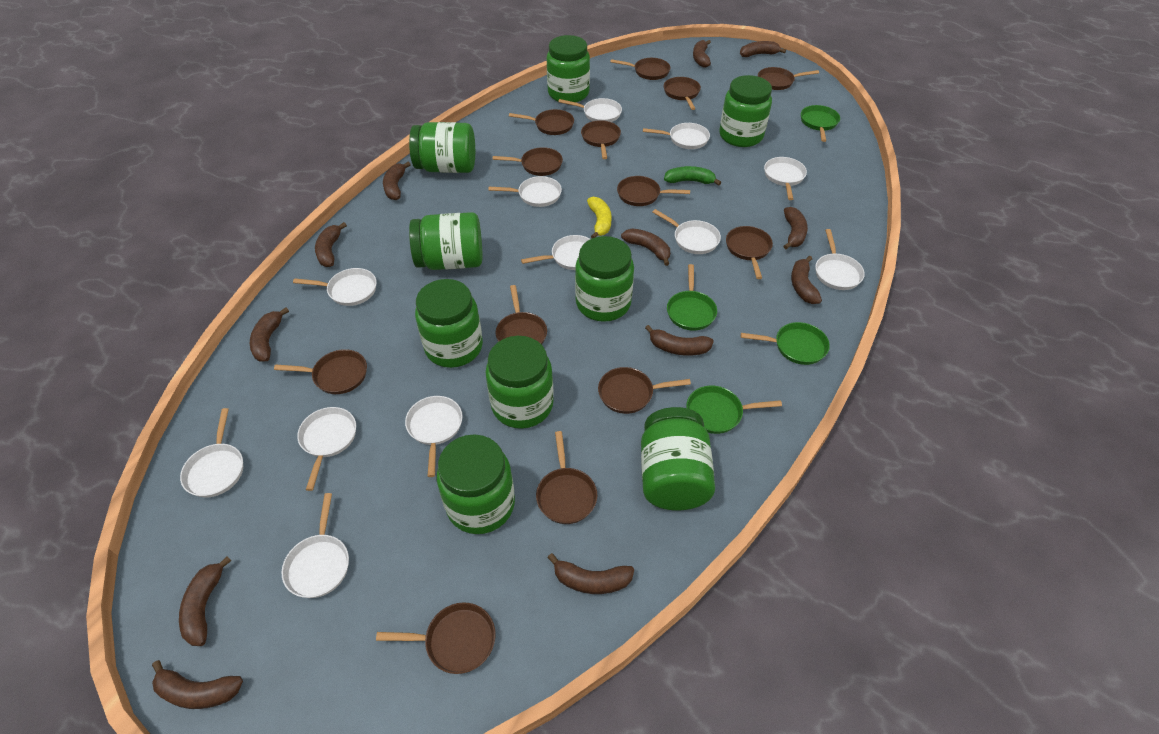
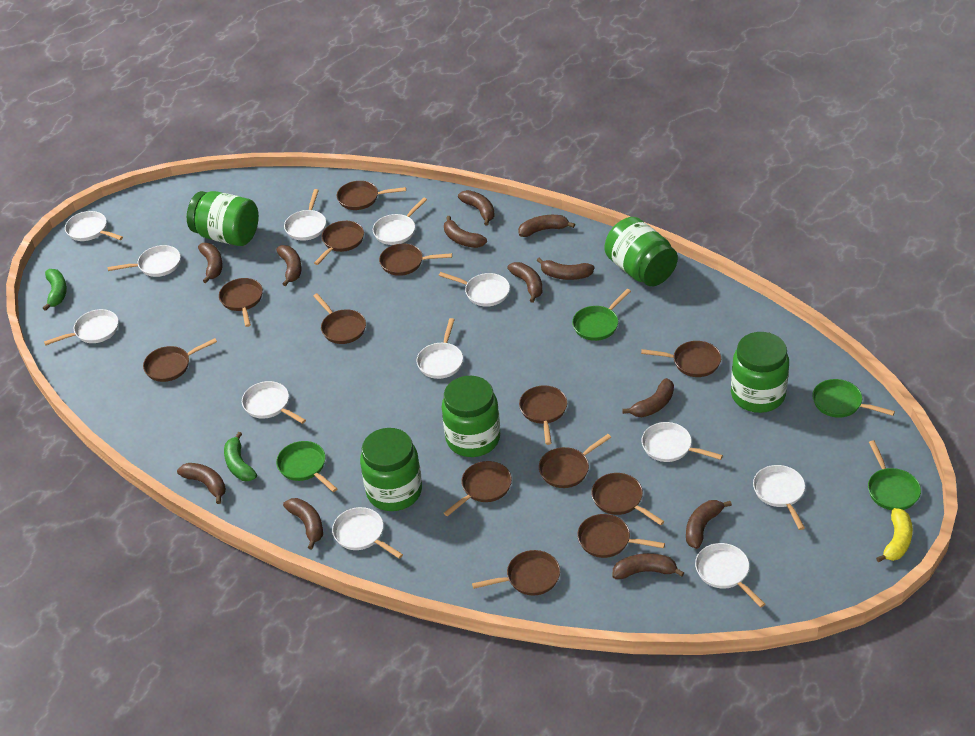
green banana: 1 -> 2
green jar: 9 -> 5

